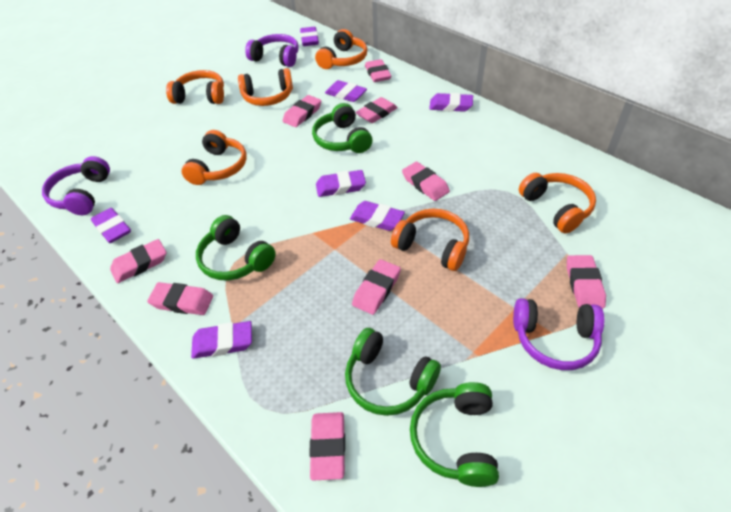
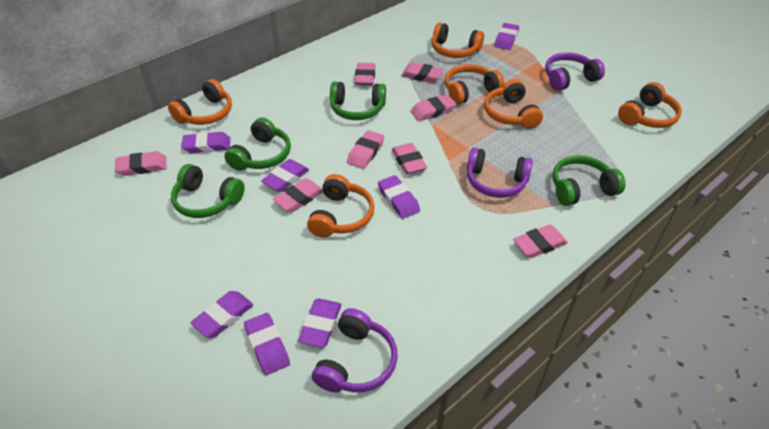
pink eraser: 9 -> 8

